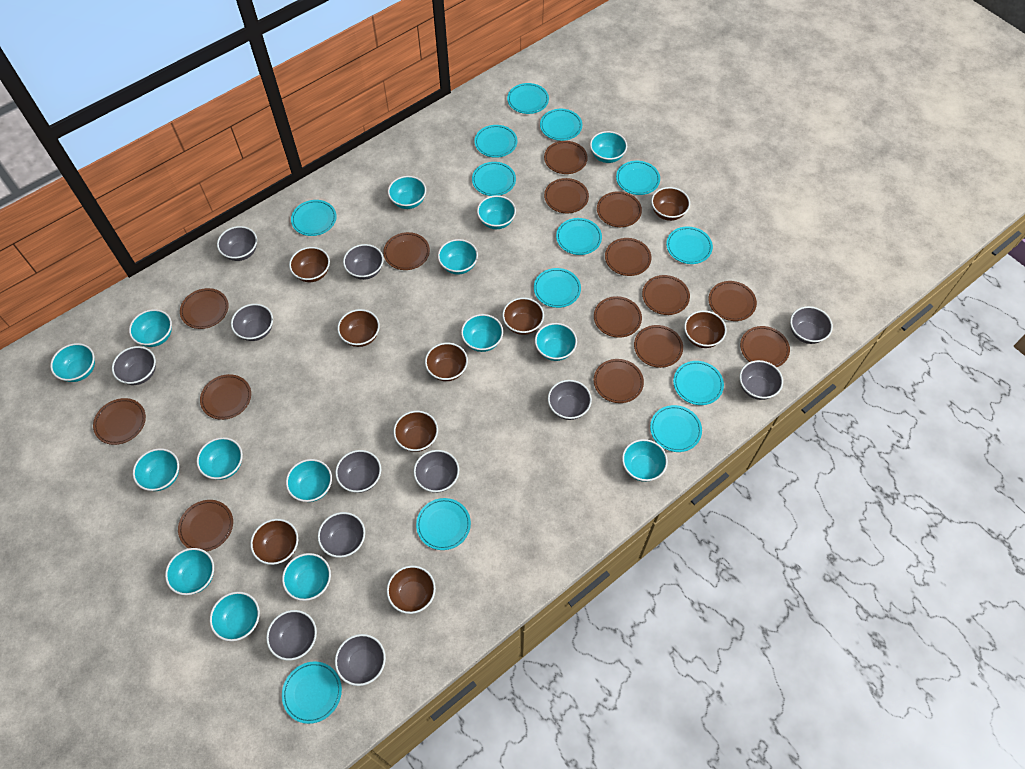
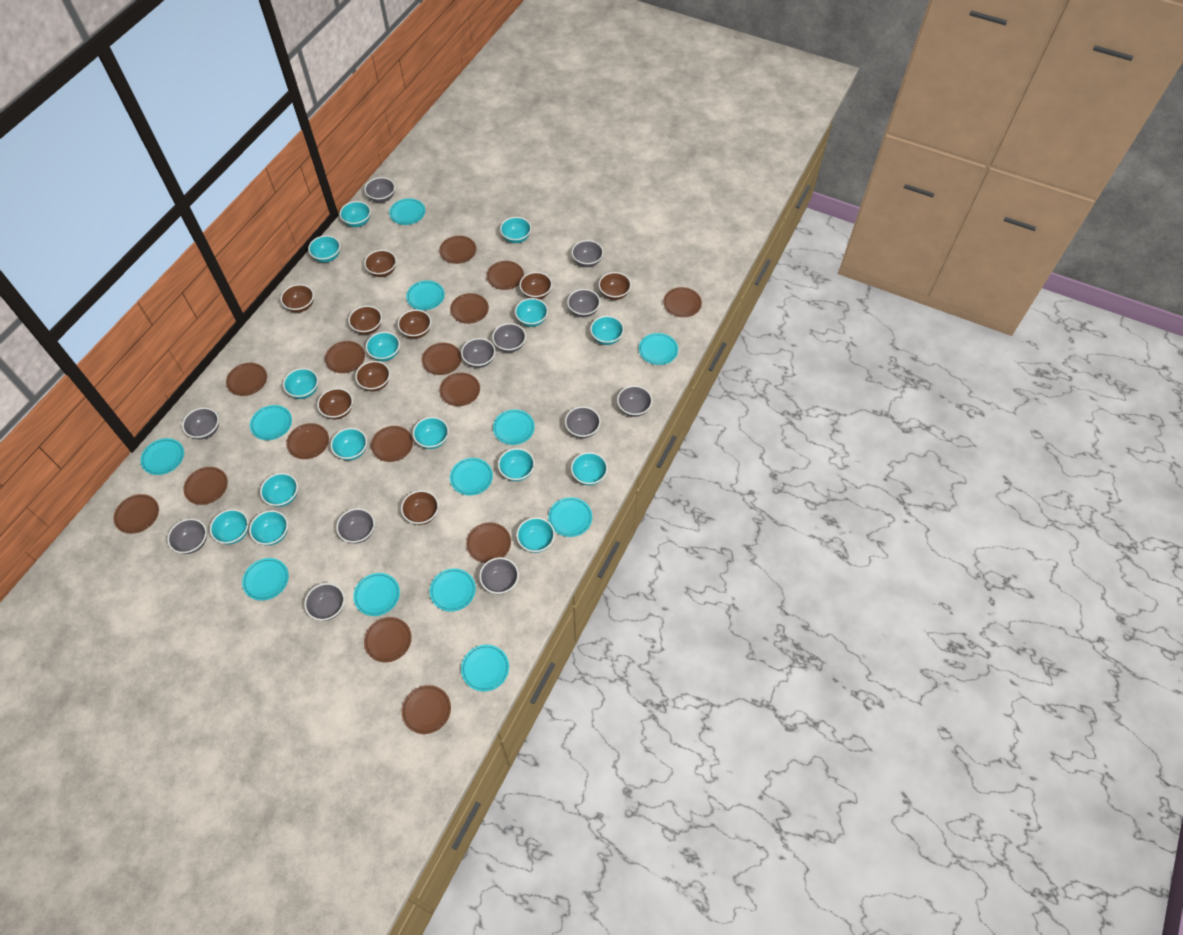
turquoise plate: 13 -> 12

